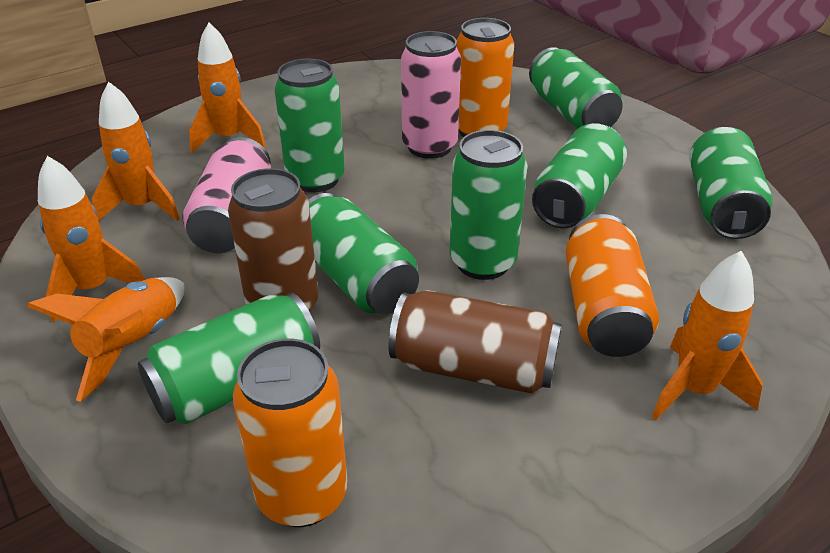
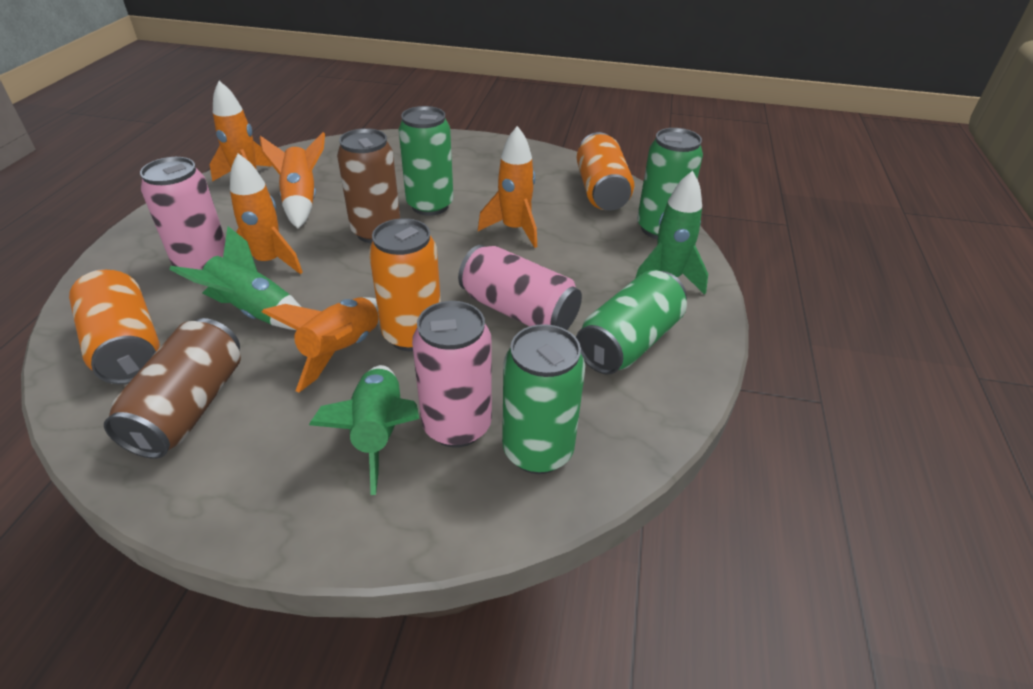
green can: 7 -> 4
green rocket: 0 -> 3
pink can: 2 -> 3

